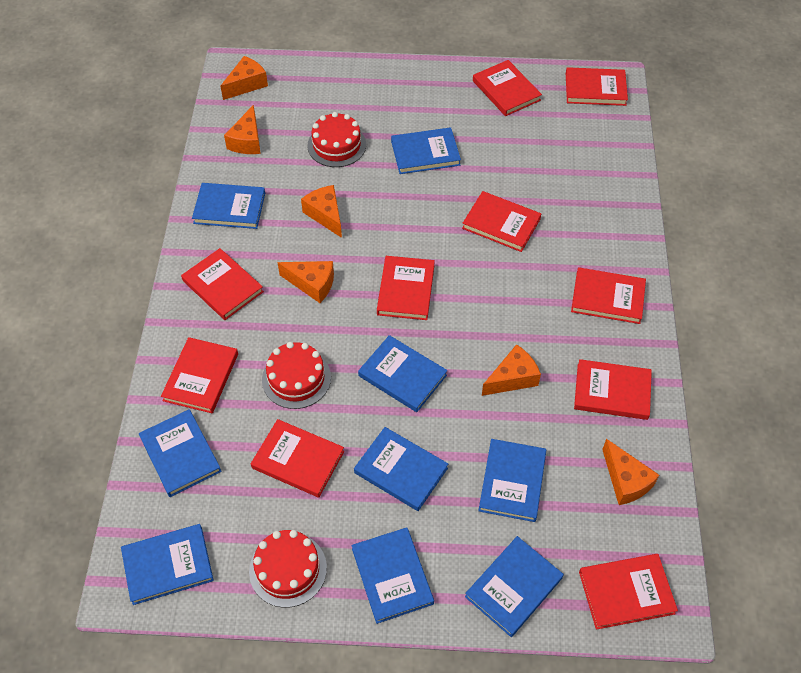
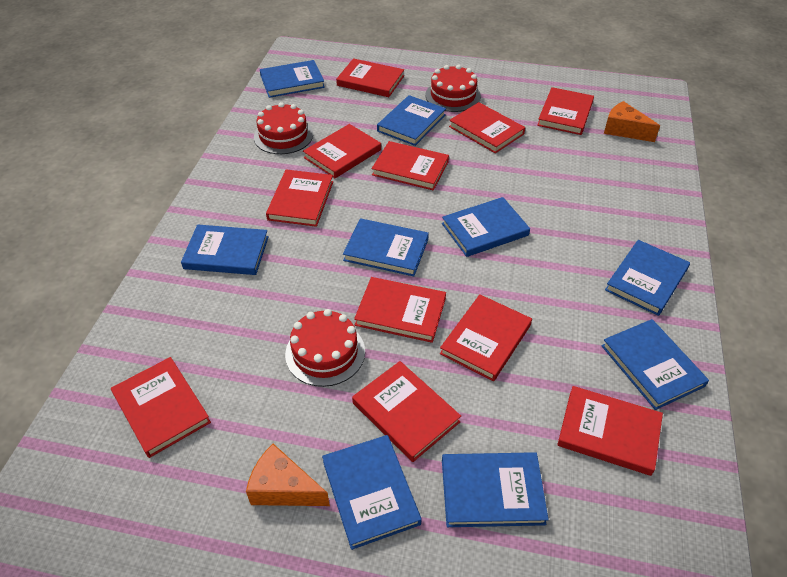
orange cheese: 6 -> 2
red book: 10 -> 11

